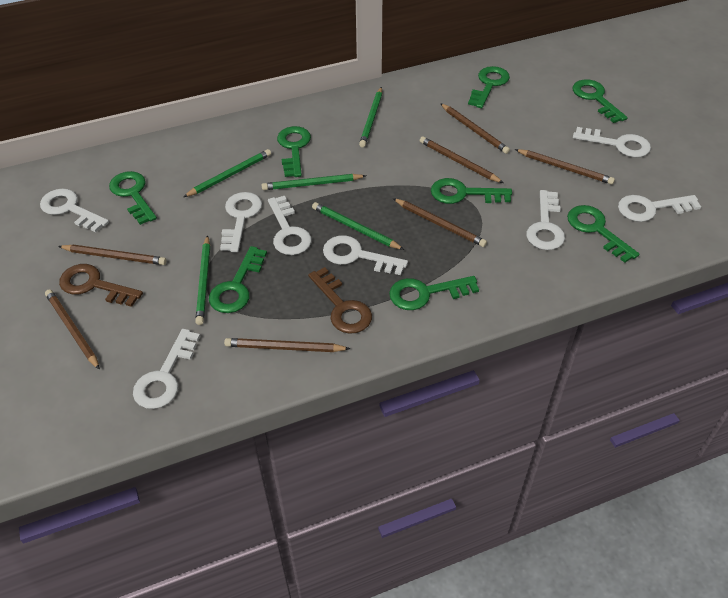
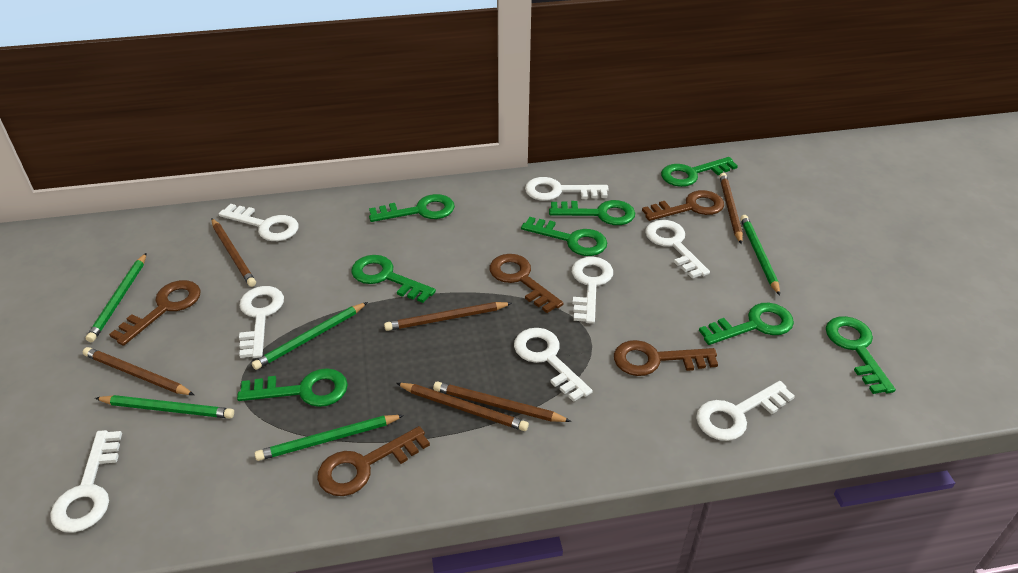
brown key: 2 -> 5
brown pencil: 7 -> 6

